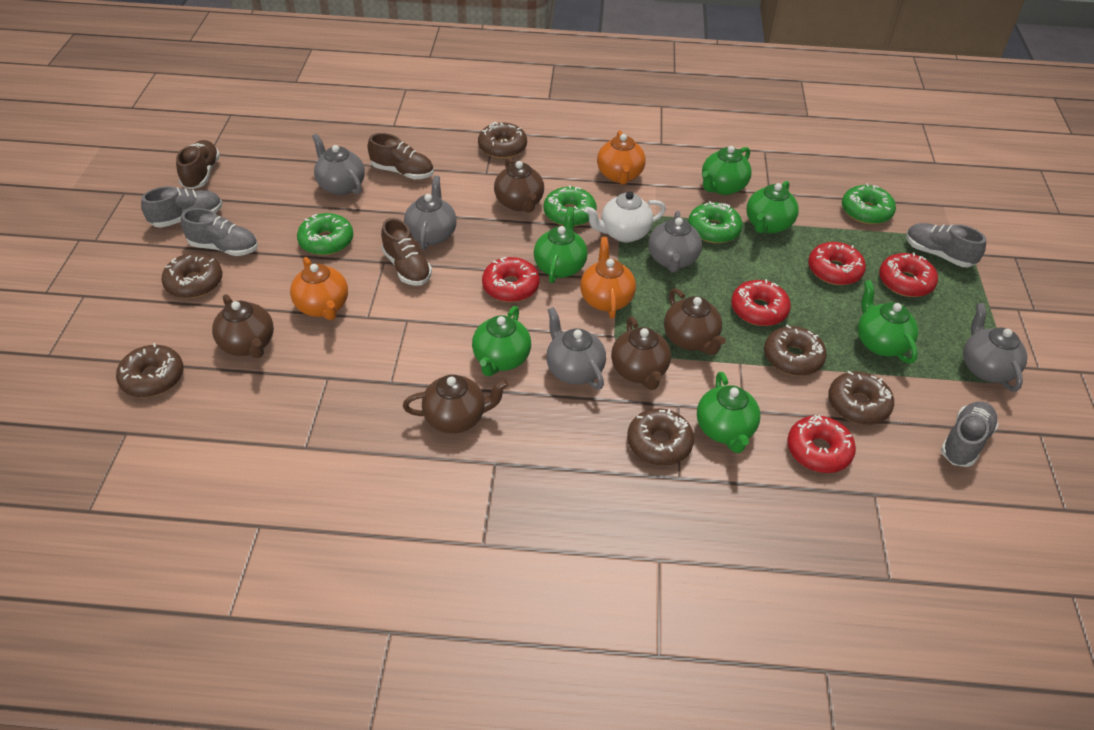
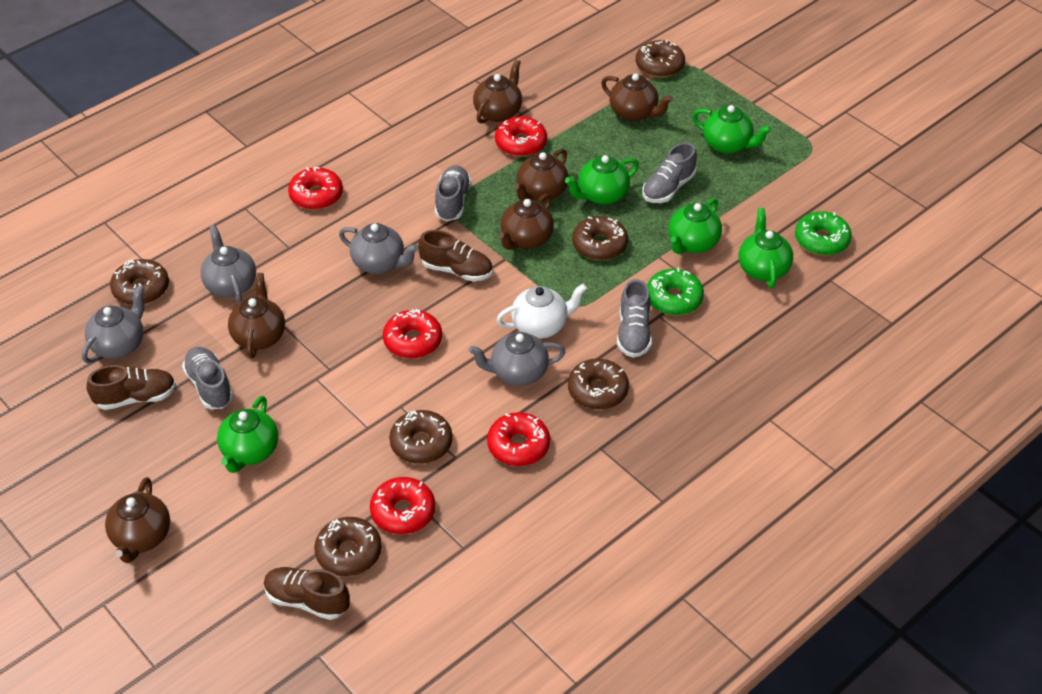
brown teapot: 5 -> 6
green donut: 4 -> 2
green teapot: 6 -> 5
grey teapot: 5 -> 4
orange teapot: 3 -> 0

